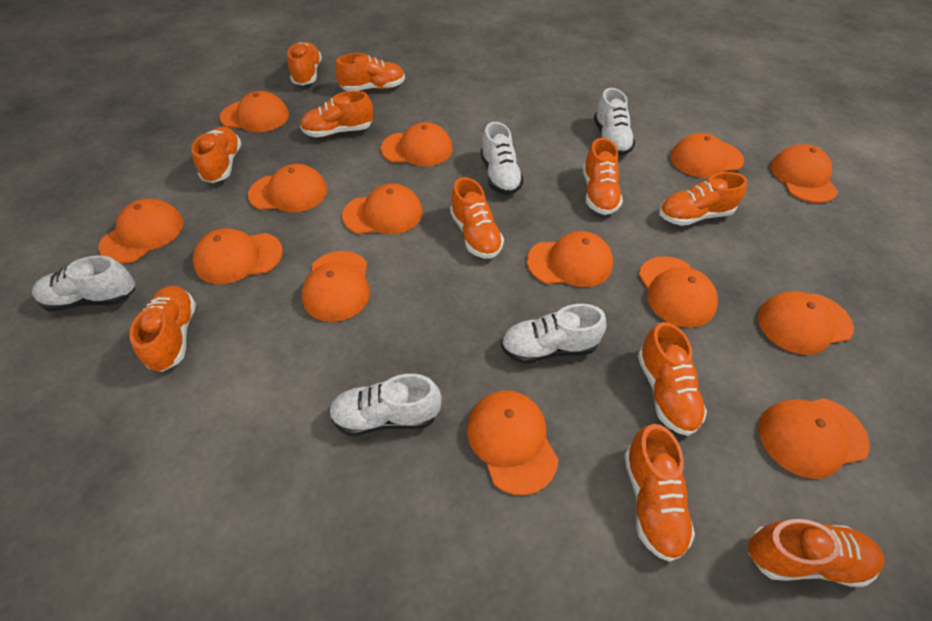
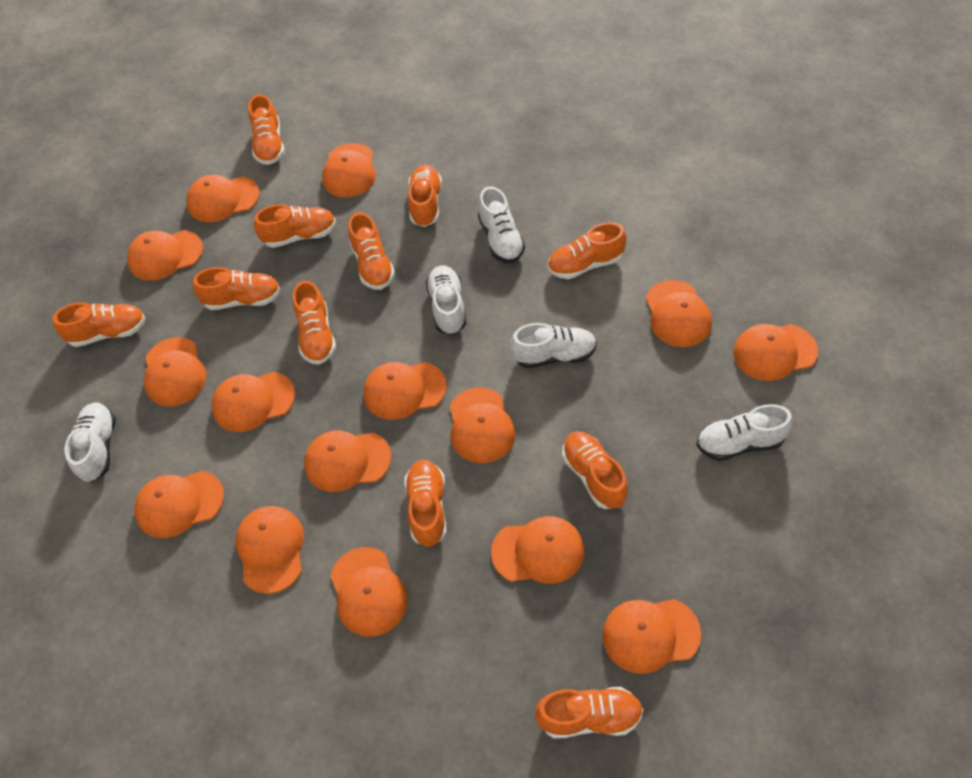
orange cap: 14 -> 15

